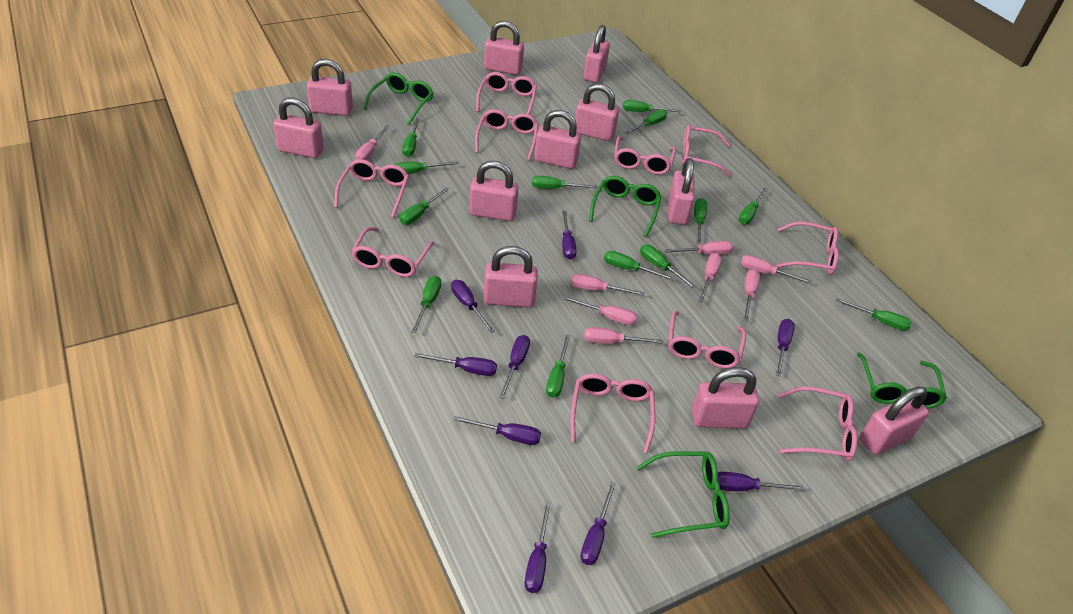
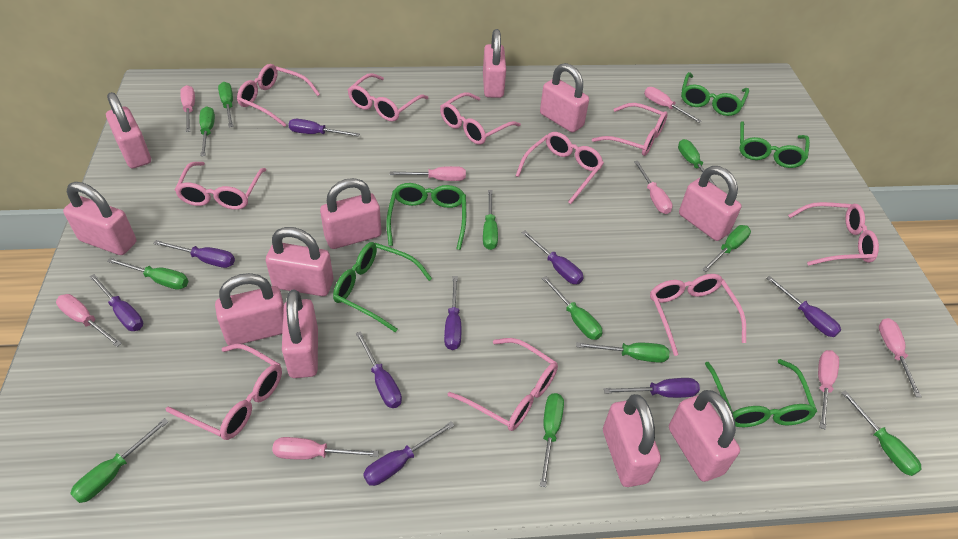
green glasses: 4 -> 5
green screwdriver: 13 -> 11

